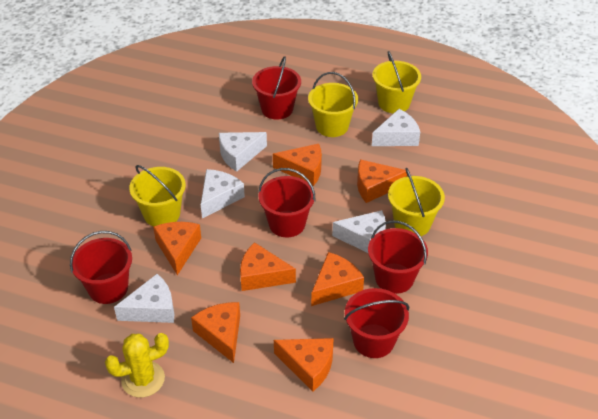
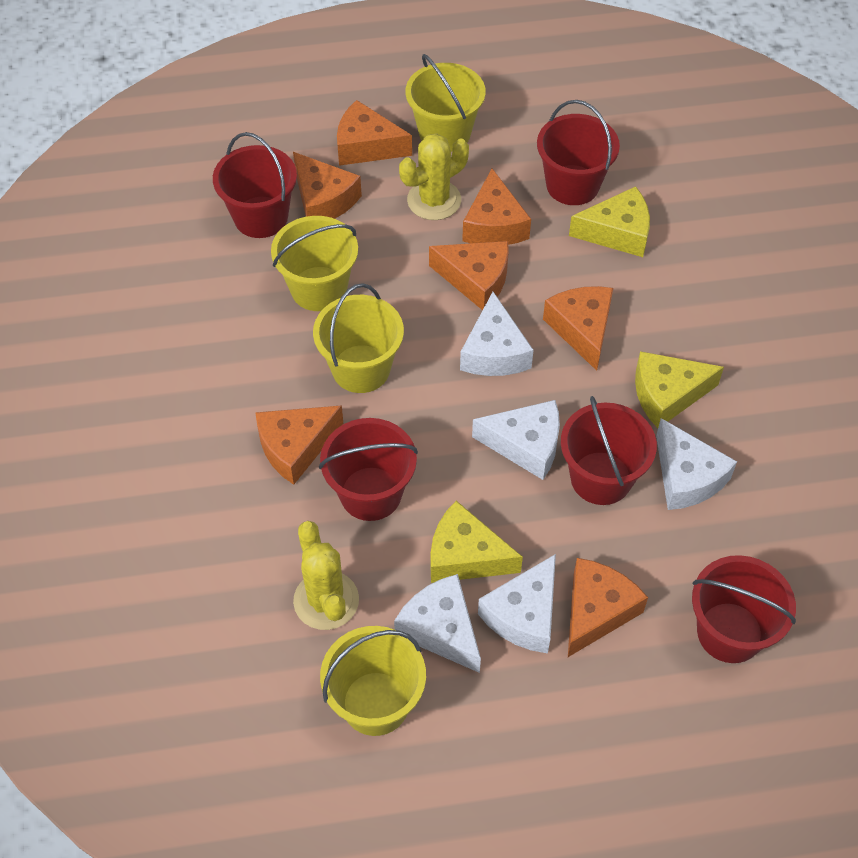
yellow cactus: 1 -> 2
yellow cheese: 0 -> 3

